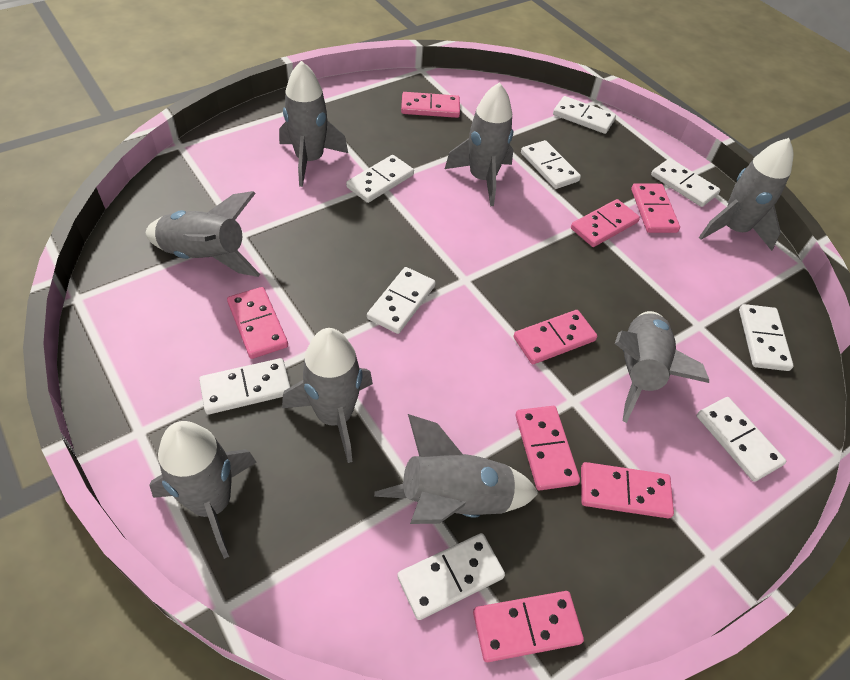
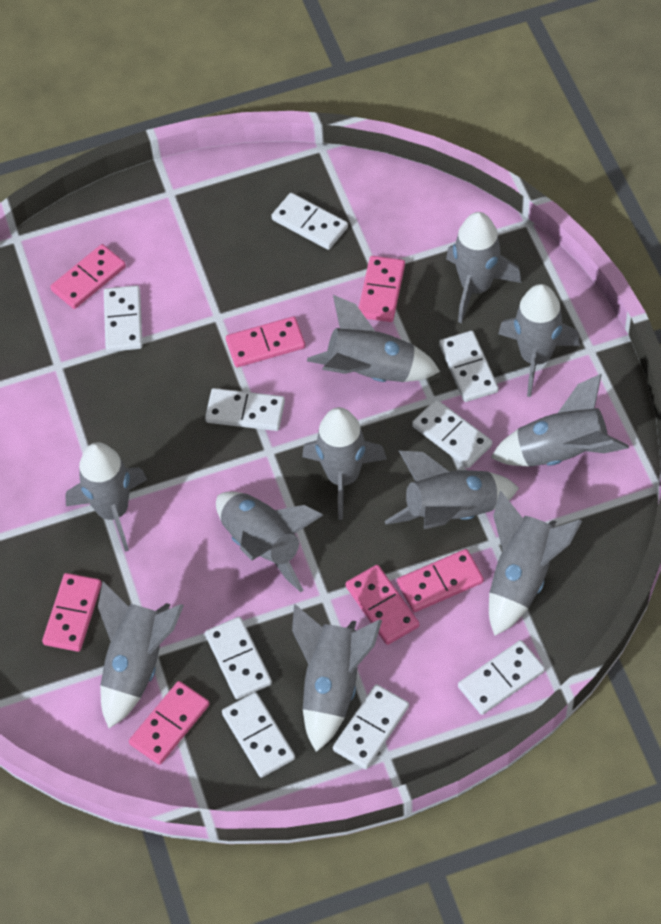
grey rocket: 8 -> 11
pink domino: 8 -> 7

